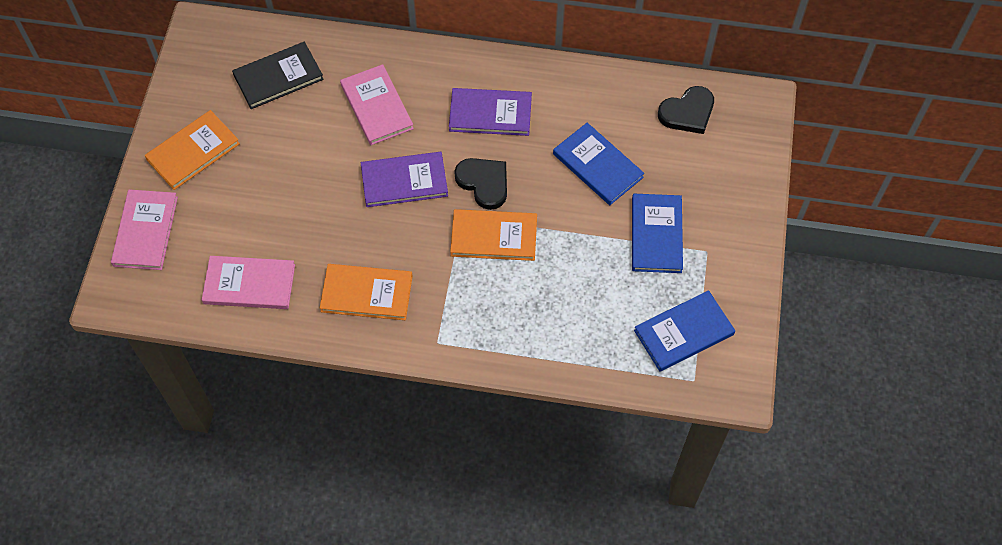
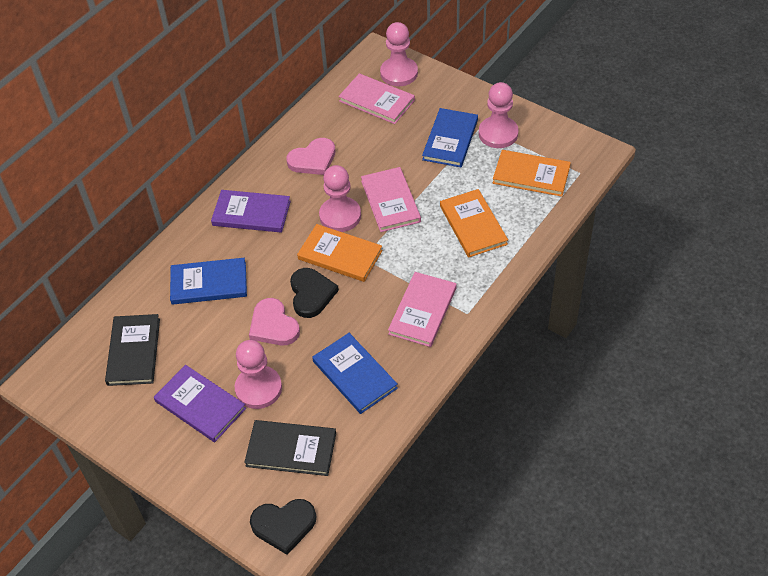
black book: 1 -> 2
pink heart: 0 -> 2
pink pawn: 0 -> 4

